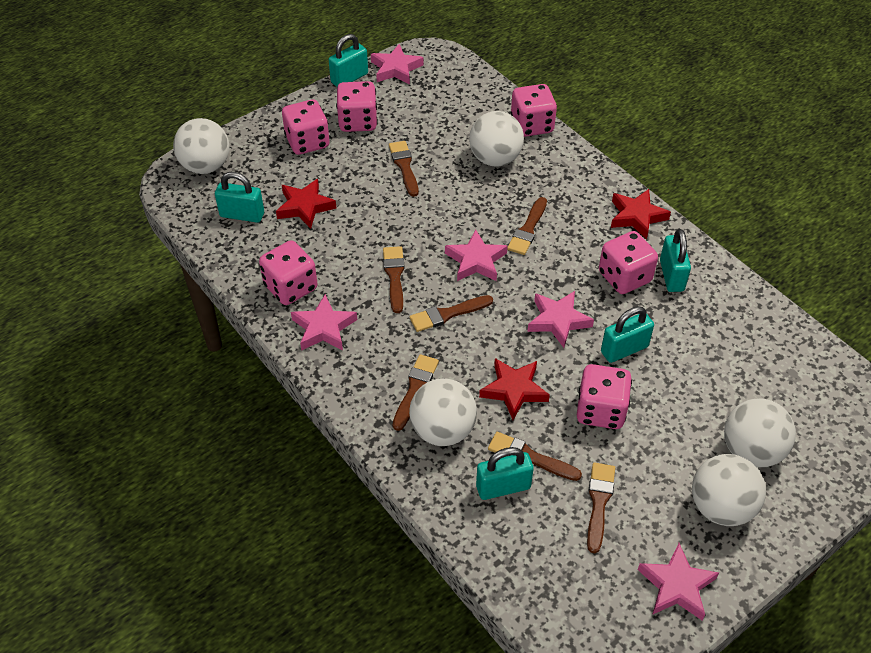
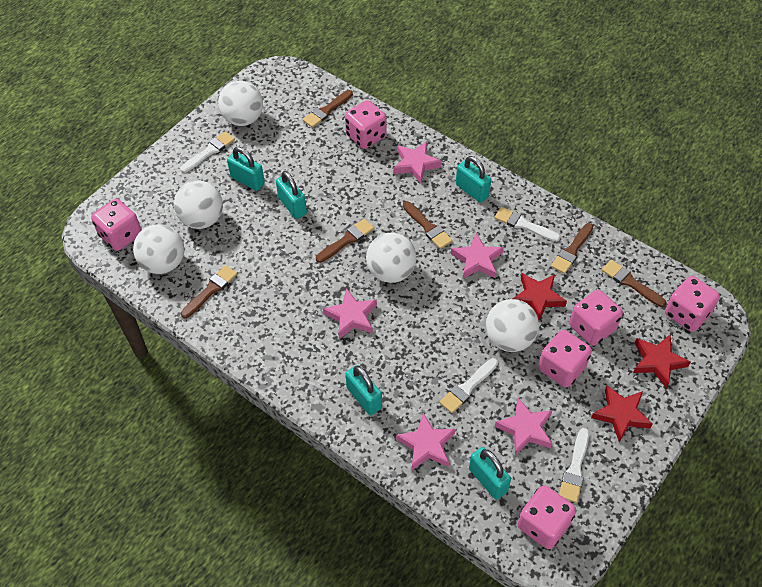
brown brush: 7 -> 6
white brush: 0 -> 4

